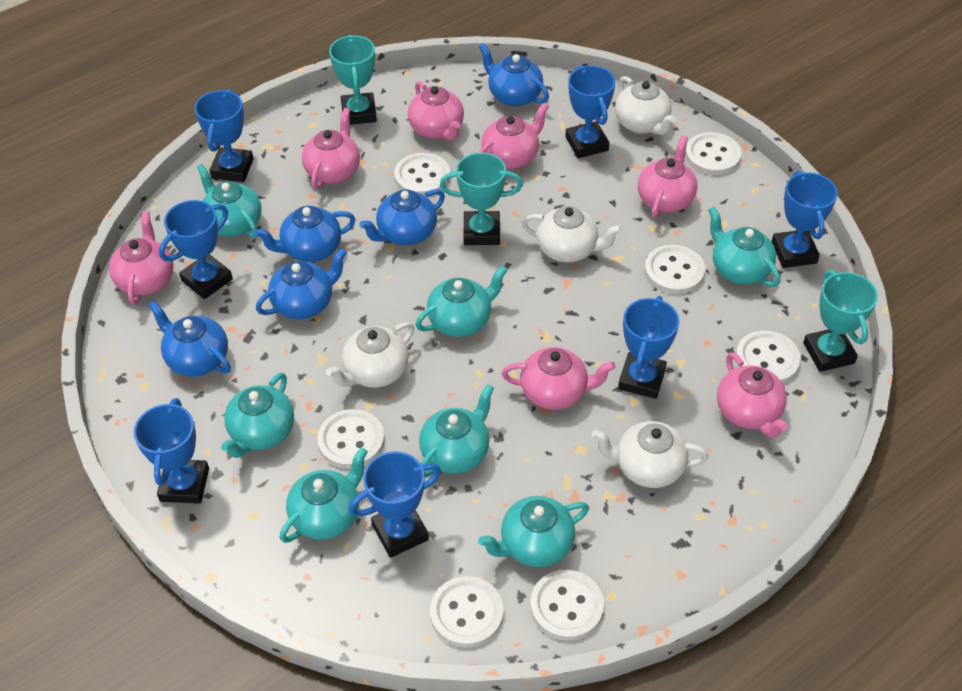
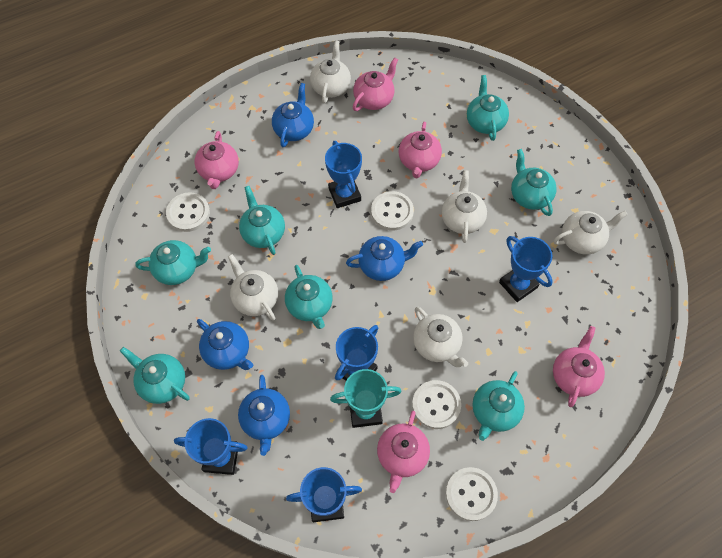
blue teapot: 5 -> 4
blue trophy: 7 -> 5
pink teapot: 7 -> 5
turquoise trophy: 3 -> 1
white button: 7 -> 4
white teapot: 4 -> 5

